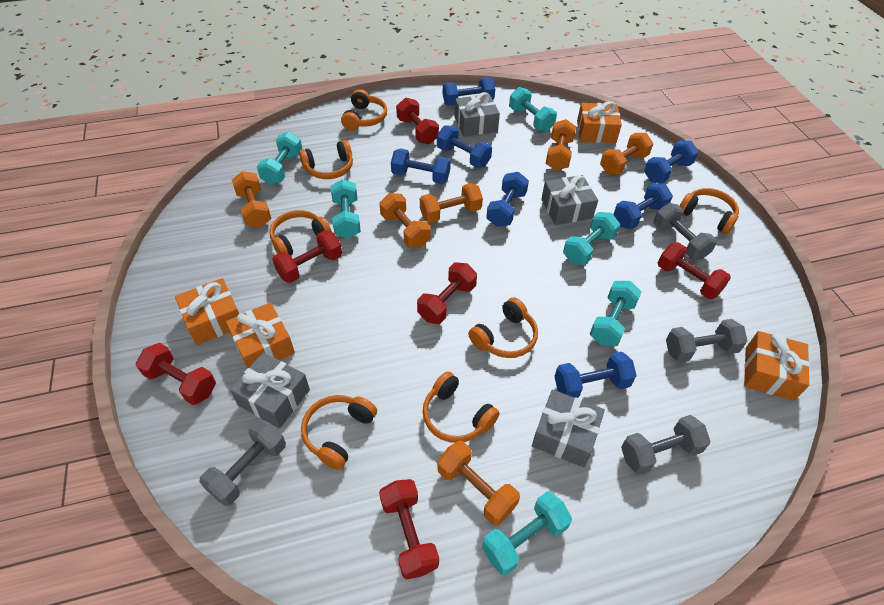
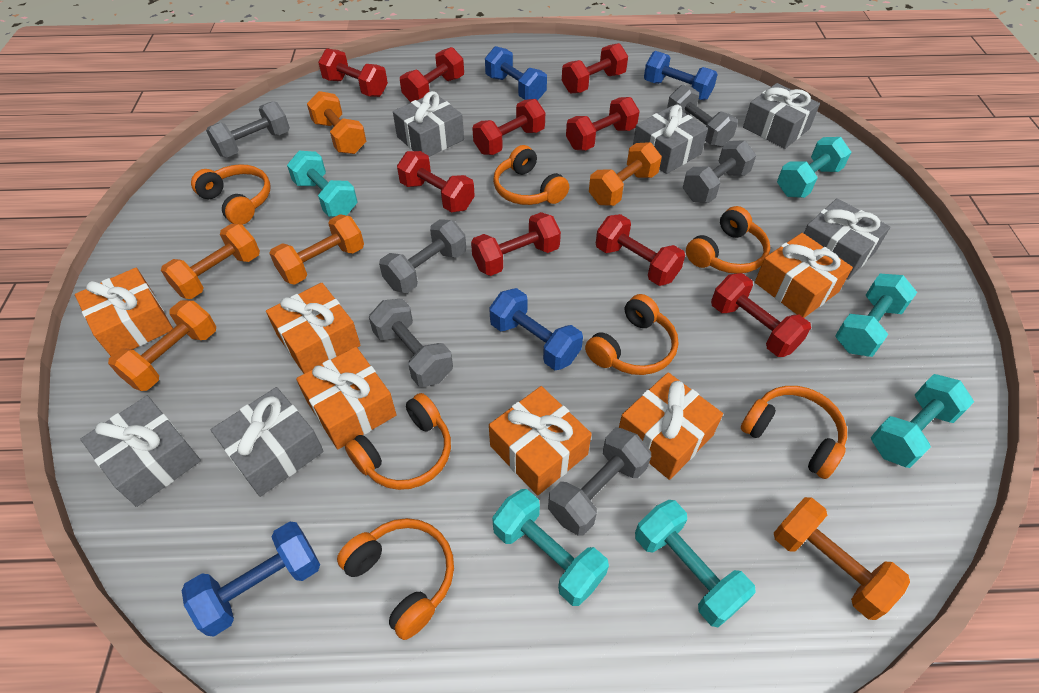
blue dumbbell: 7 -> 4
grey dumbbell: 4 -> 6
grey gift: 4 -> 6
orange gift: 4 -> 6
red dumbbell: 6 -> 9

